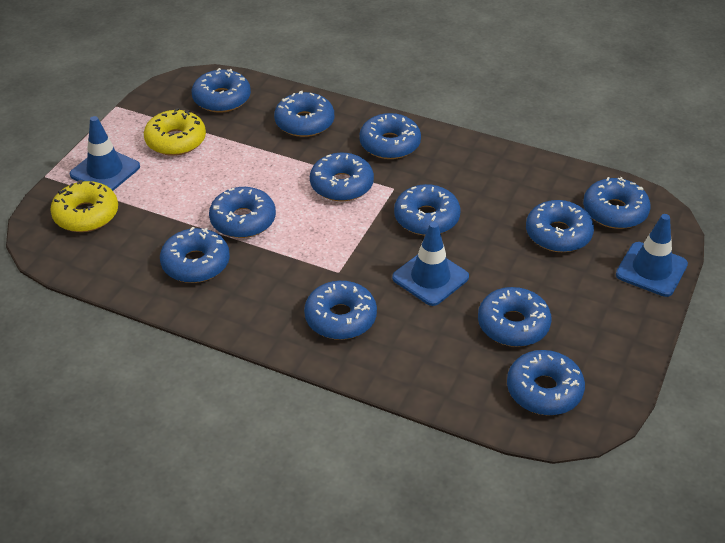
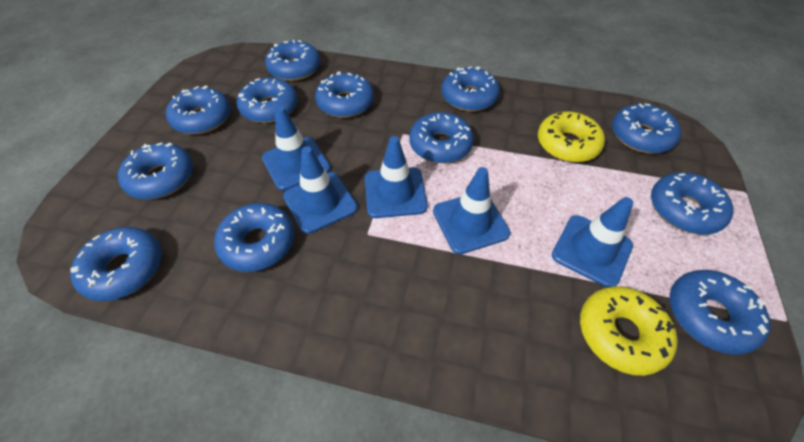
blue traffic cone: 3 -> 5

